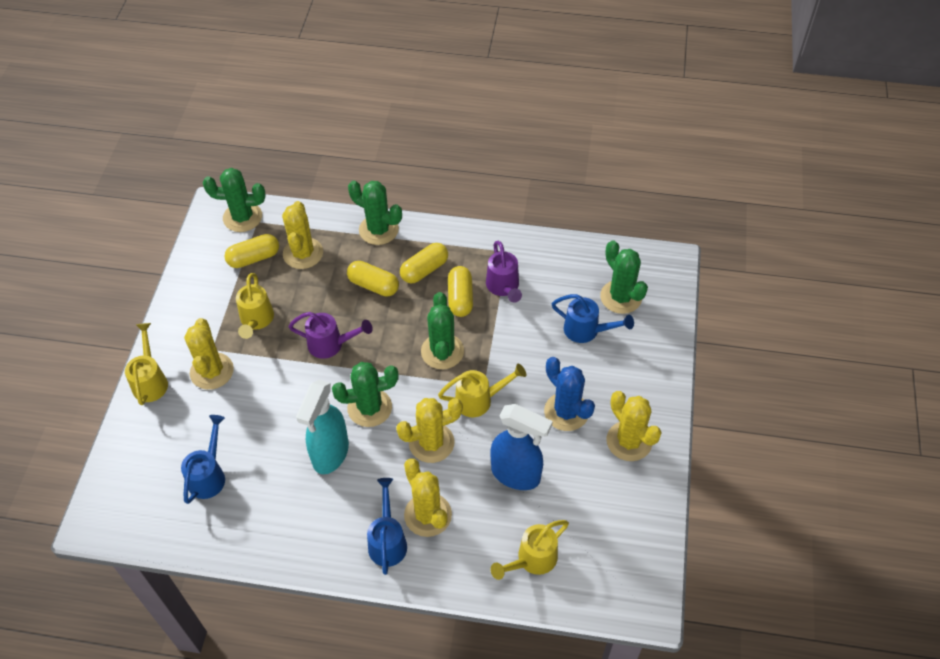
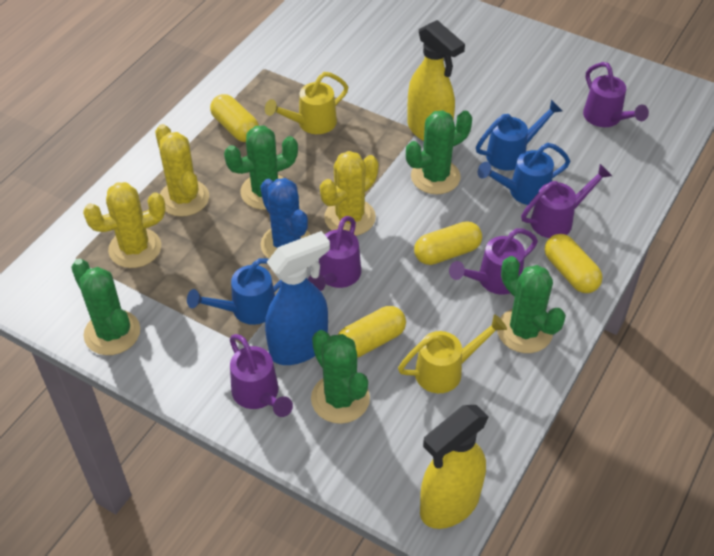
purple watering can: 2 -> 5
turquoise spray bottle: 1 -> 0
yellow cactus: 5 -> 3
yellow spray bottle: 0 -> 2
yellow watering can: 4 -> 2

